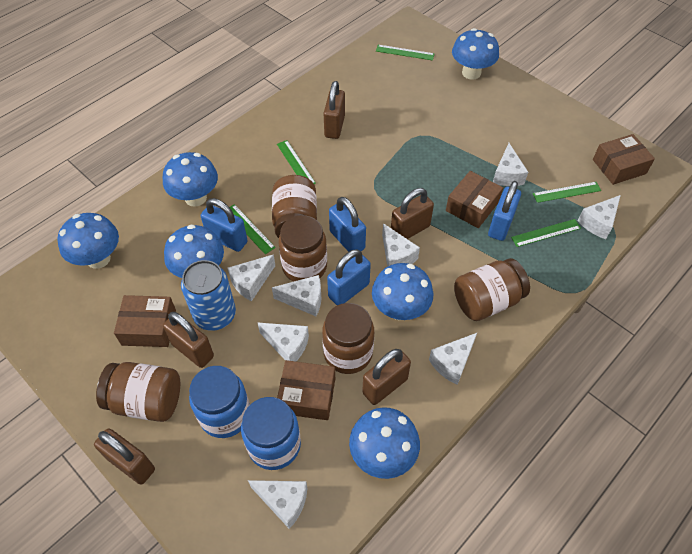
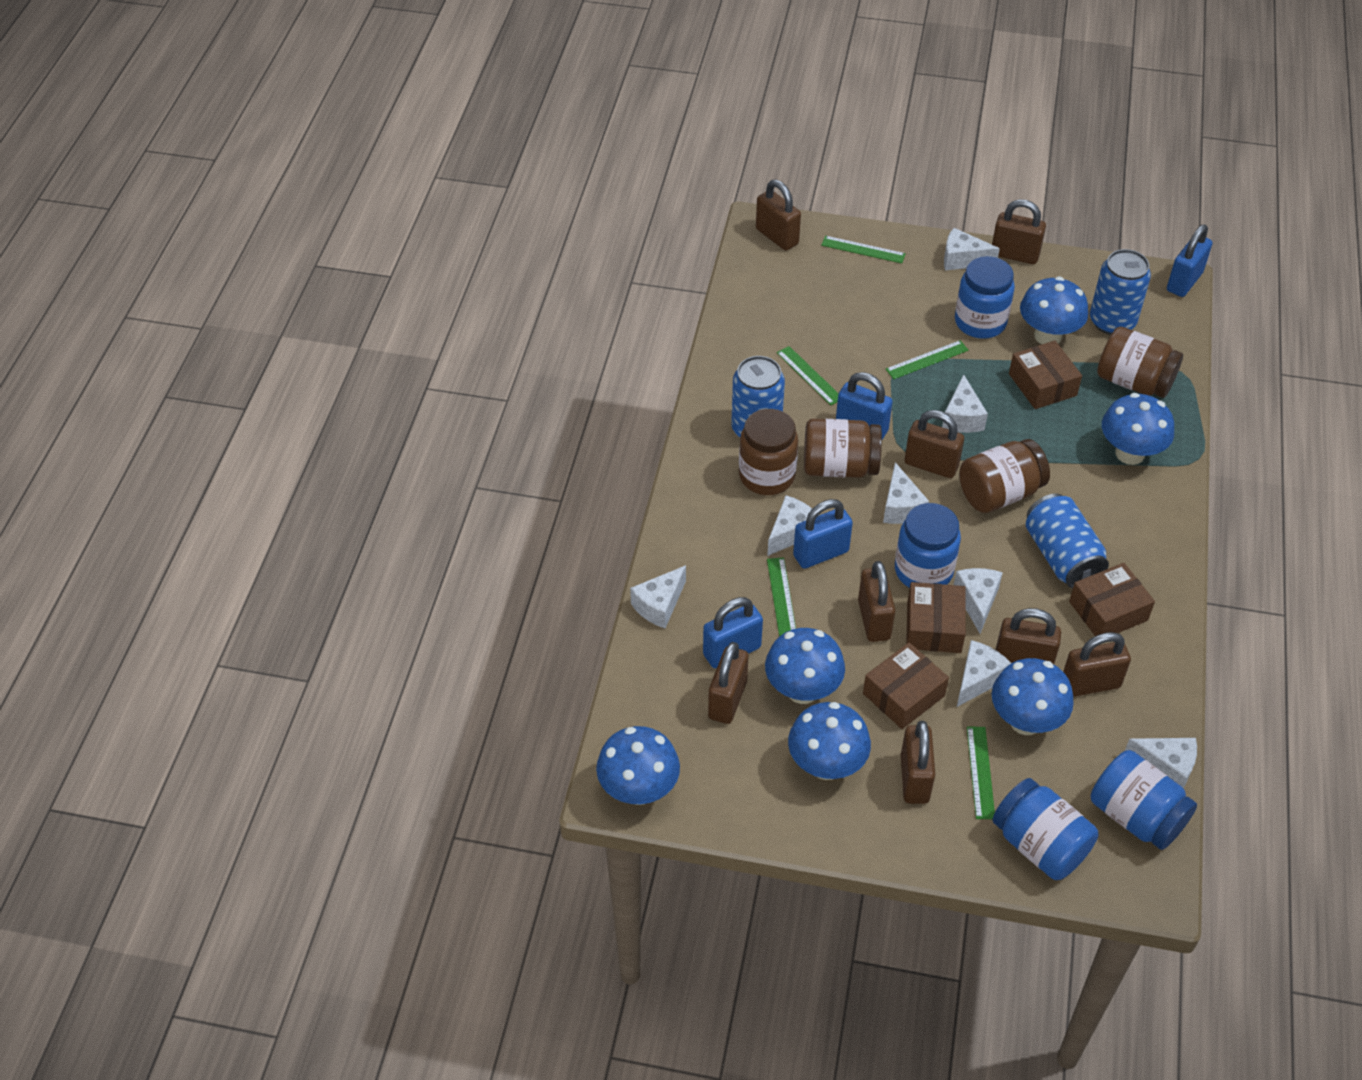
blue can: 1 -> 3
blue jar: 2 -> 4
brown jar: 5 -> 4
brown padlock: 5 -> 8

